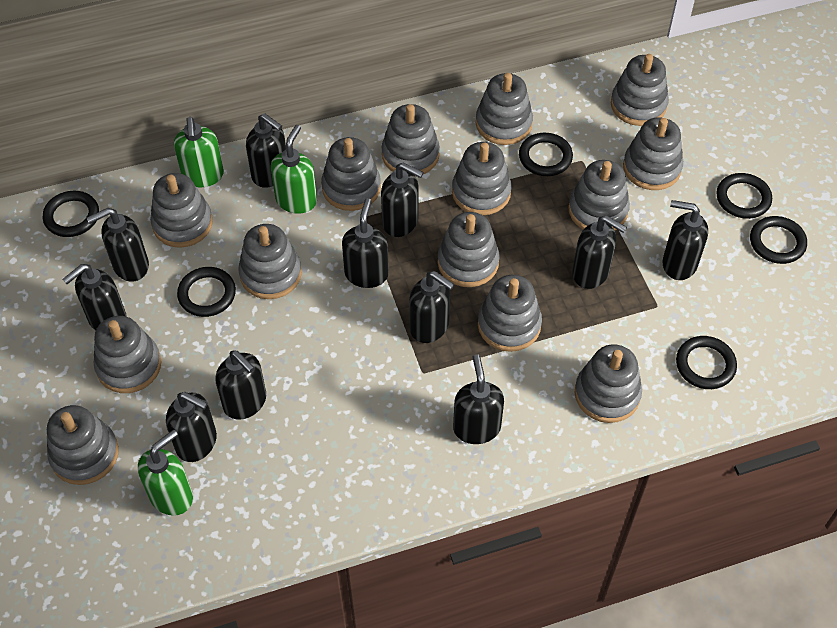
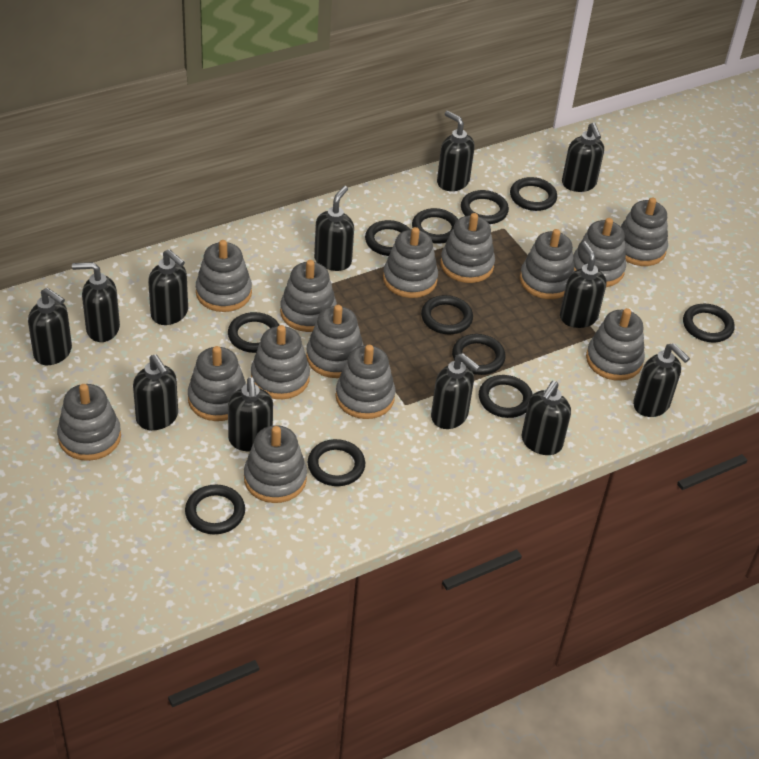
black ring: 6 -> 11
black soap dispenser: 11 -> 12
green soap dispenser: 3 -> 0

